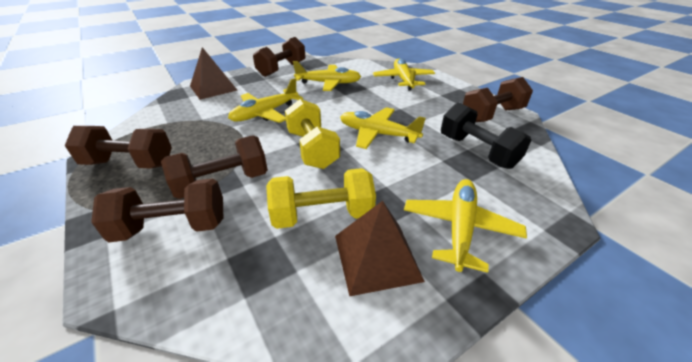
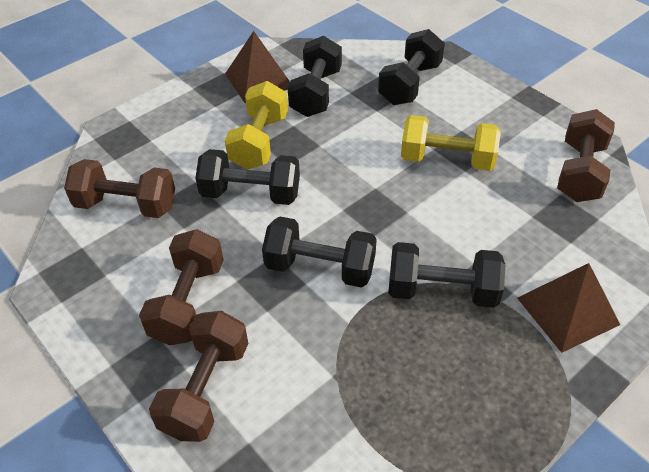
black dumbbell: 1 -> 5
brown dumbbell: 5 -> 4
yellow plane: 5 -> 0

